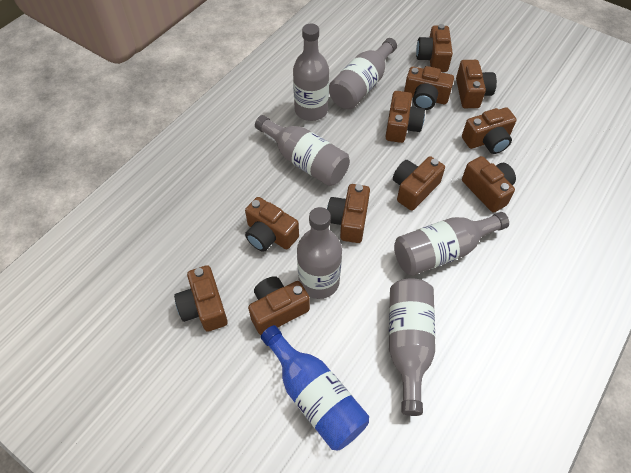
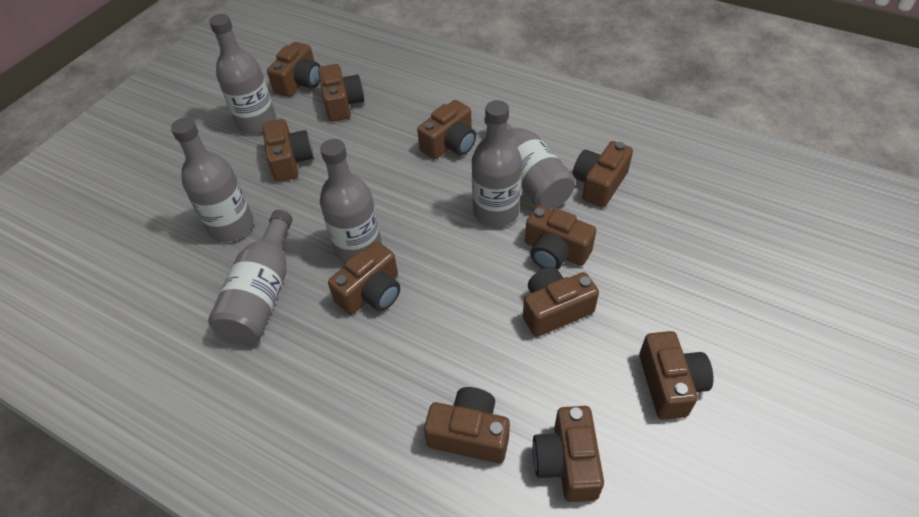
blue bottle: 1 -> 0

